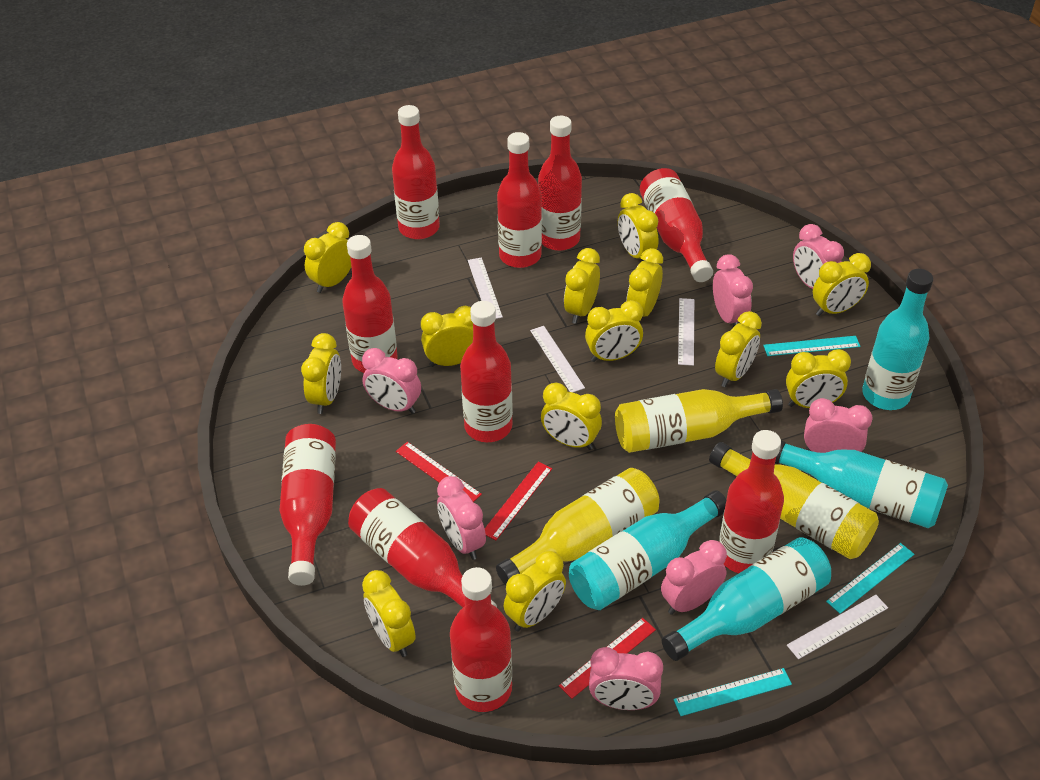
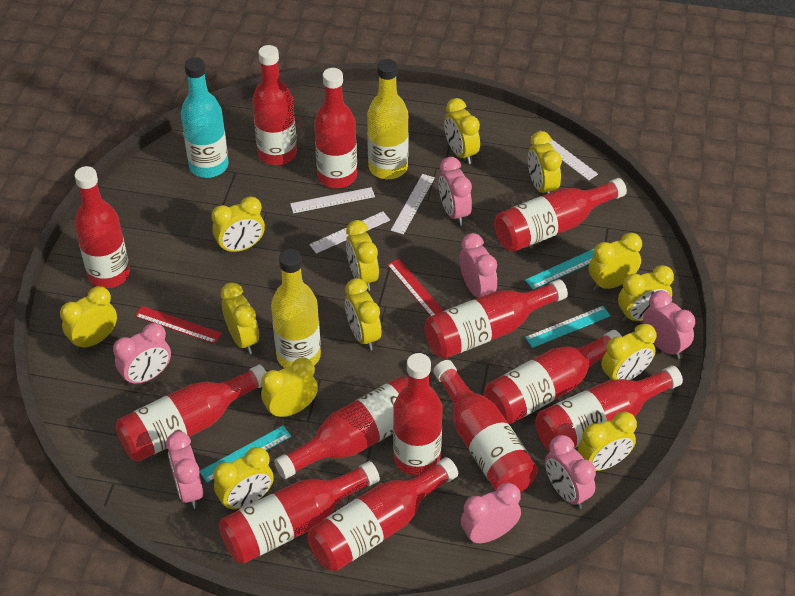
red bottle: 10 -> 13
red ruler: 3 -> 2
turquoise bottle: 4 -> 1
yellow bottle: 3 -> 2

